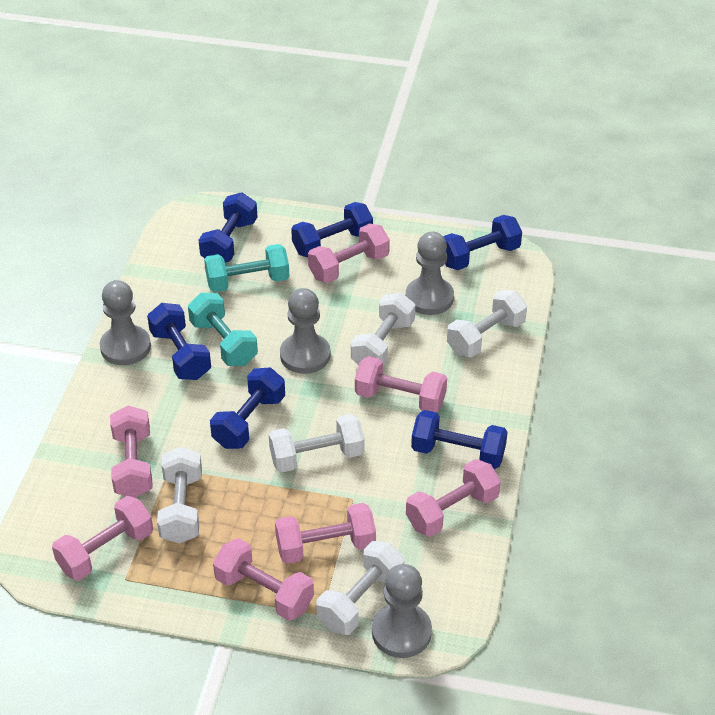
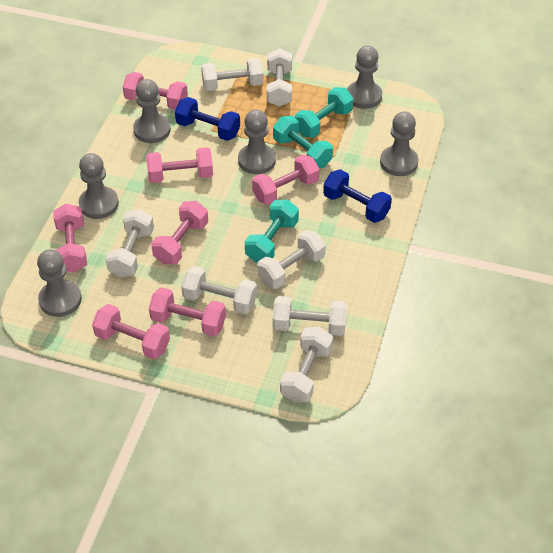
blue dumbbell: 6 -> 2
grey pawn: 4 -> 6
turquoise dumbbell: 2 -> 3
white dumbbell: 5 -> 7

